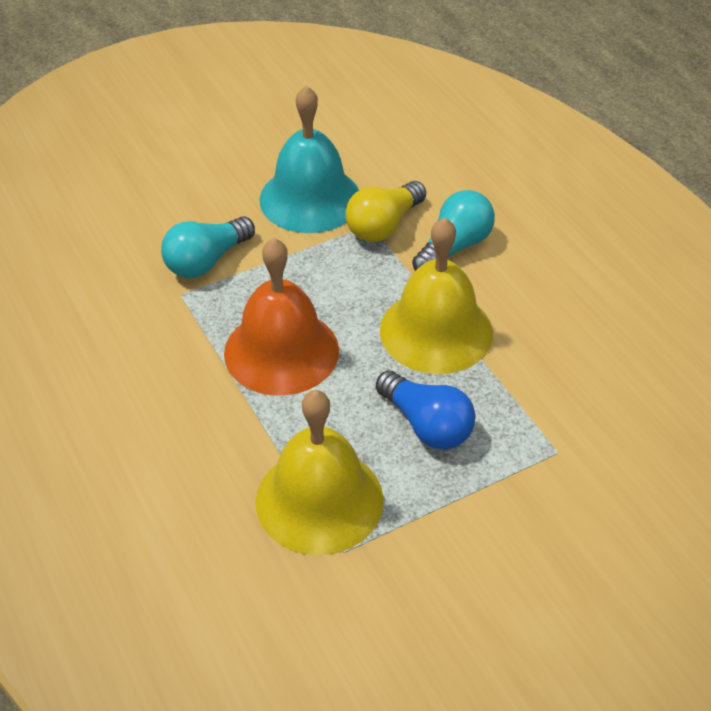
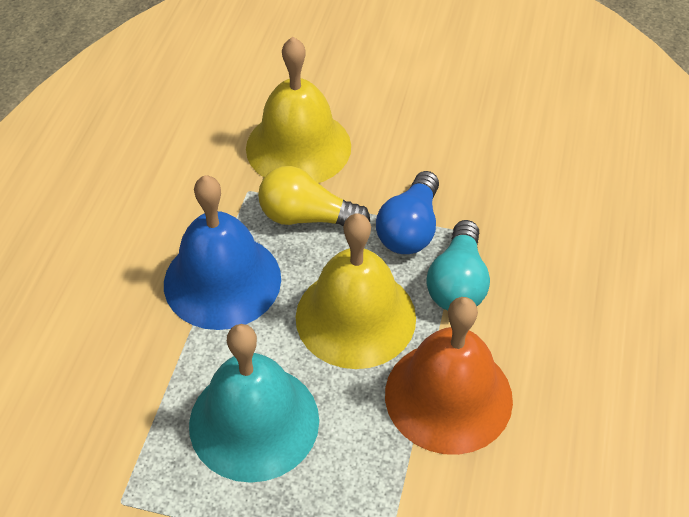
blue bell: 0 -> 1
turquoise light bulb: 2 -> 1

